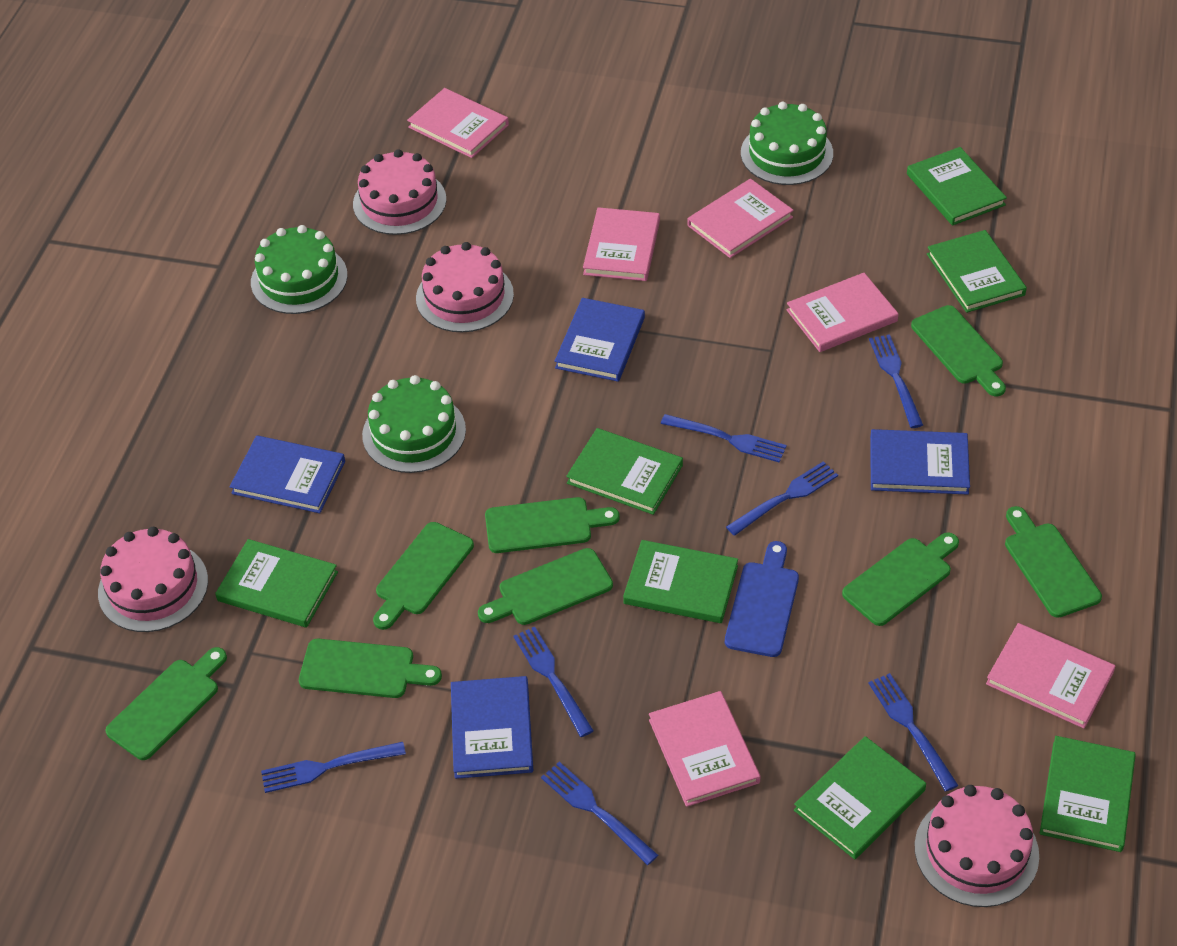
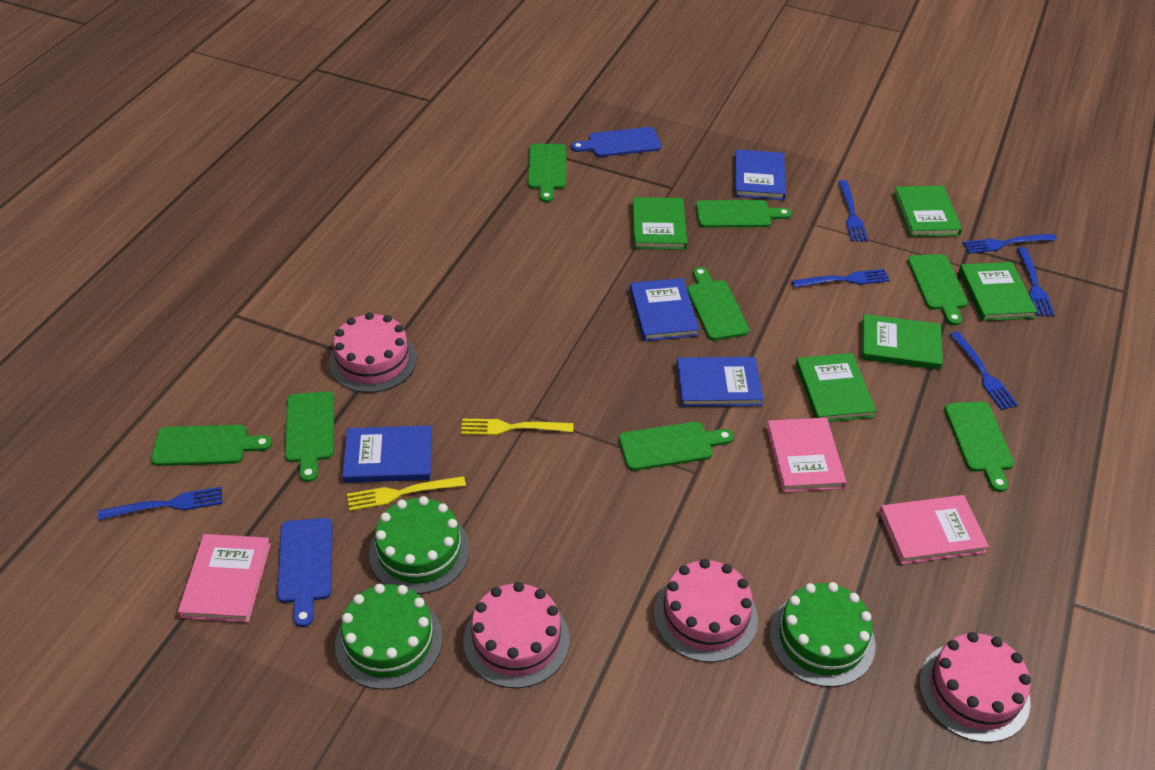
blue cutting board: 1 -> 2
blue fork: 7 -> 6
green book: 7 -> 5
pink book: 6 -> 3
yellow fork: 0 -> 2

